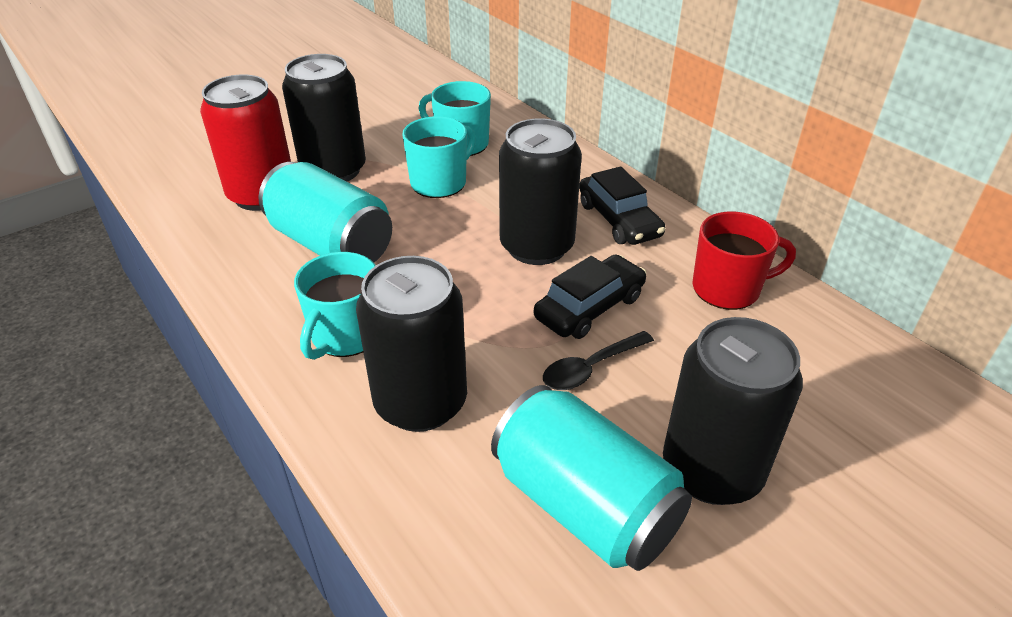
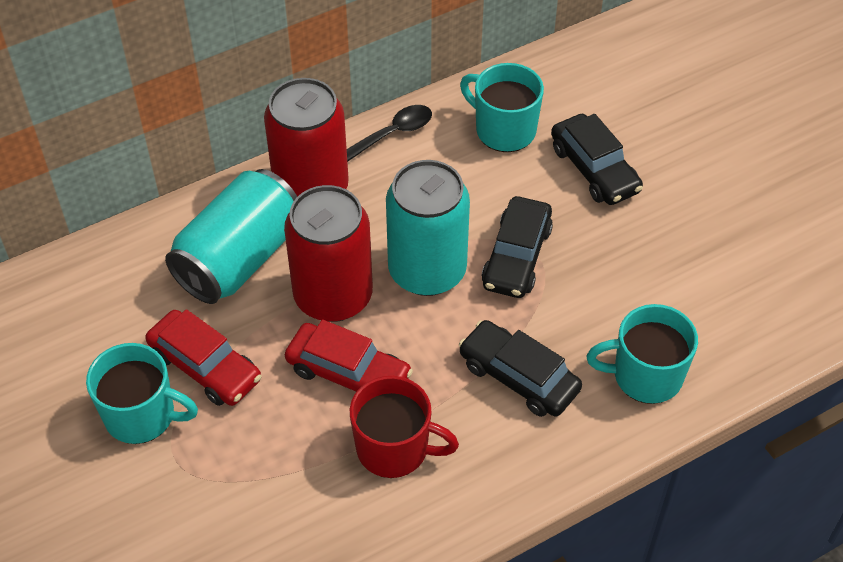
black can: 4 -> 0
black car: 2 -> 3
red can: 1 -> 2
red car: 0 -> 2

